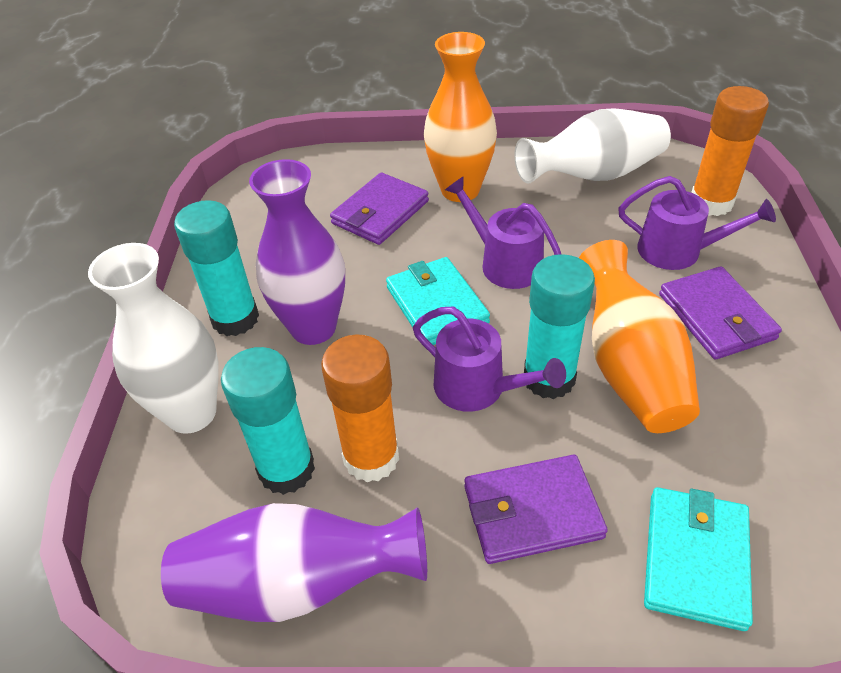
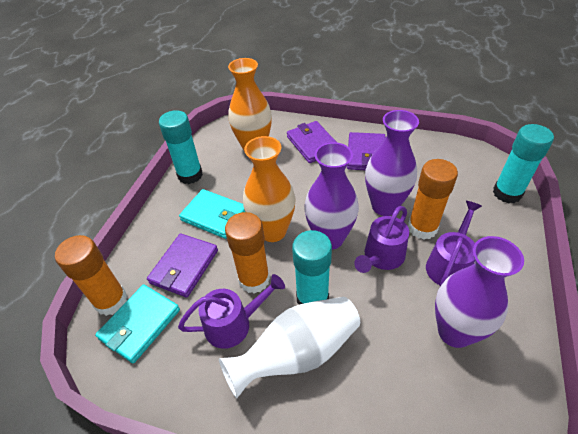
orange glue stick: 2 -> 3
purple vase: 2 -> 3
white vase: 2 -> 1

